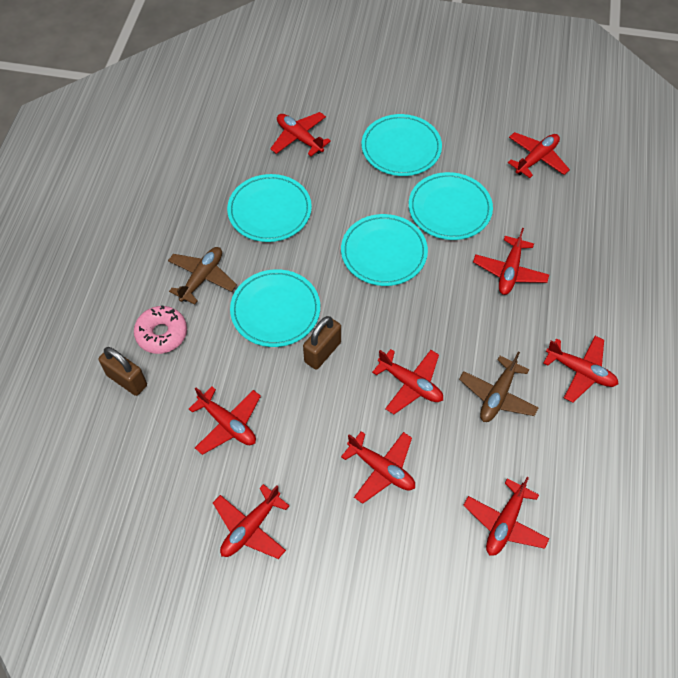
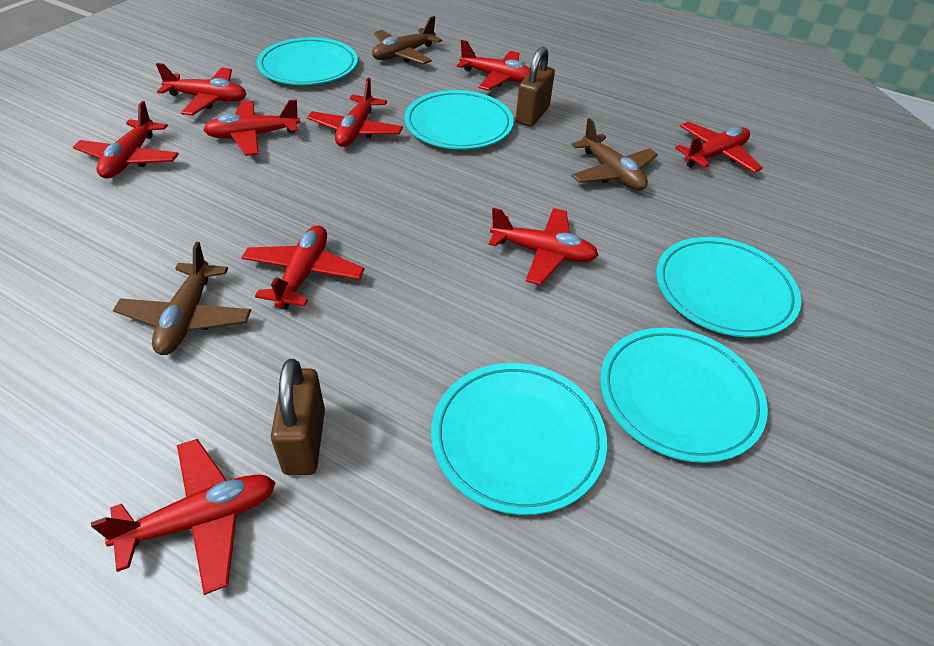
brown plane: 2 -> 3
pink donut: 1 -> 0

